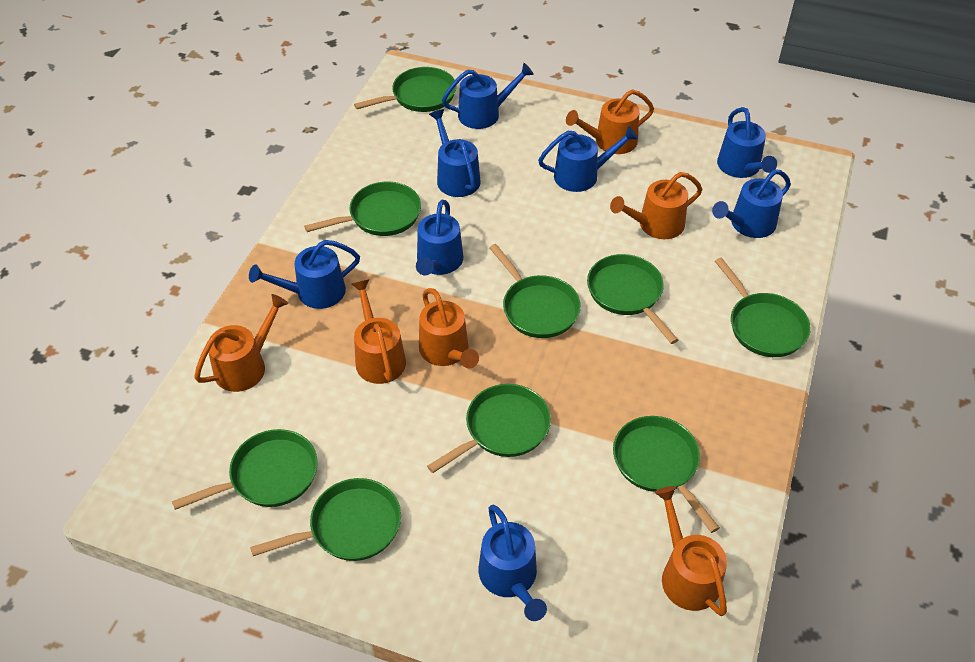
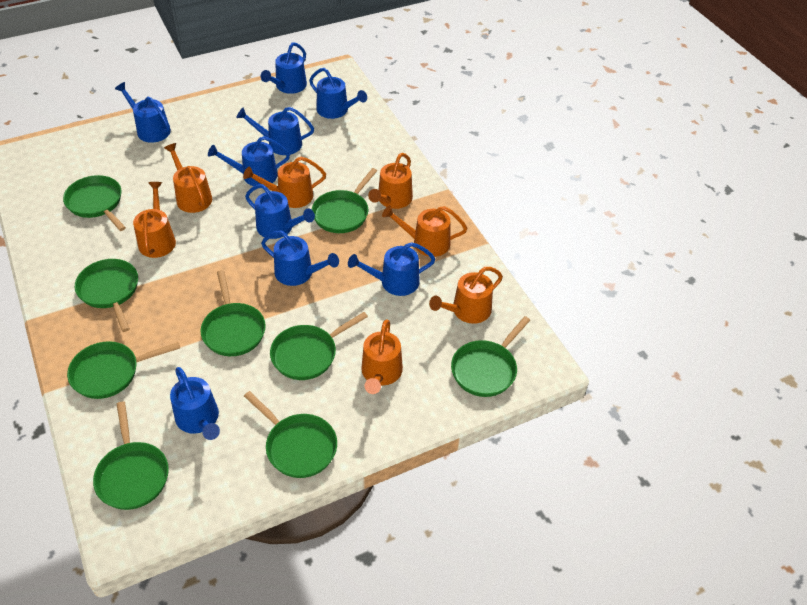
blue watering can: 8 -> 9
orange watering can: 6 -> 7

